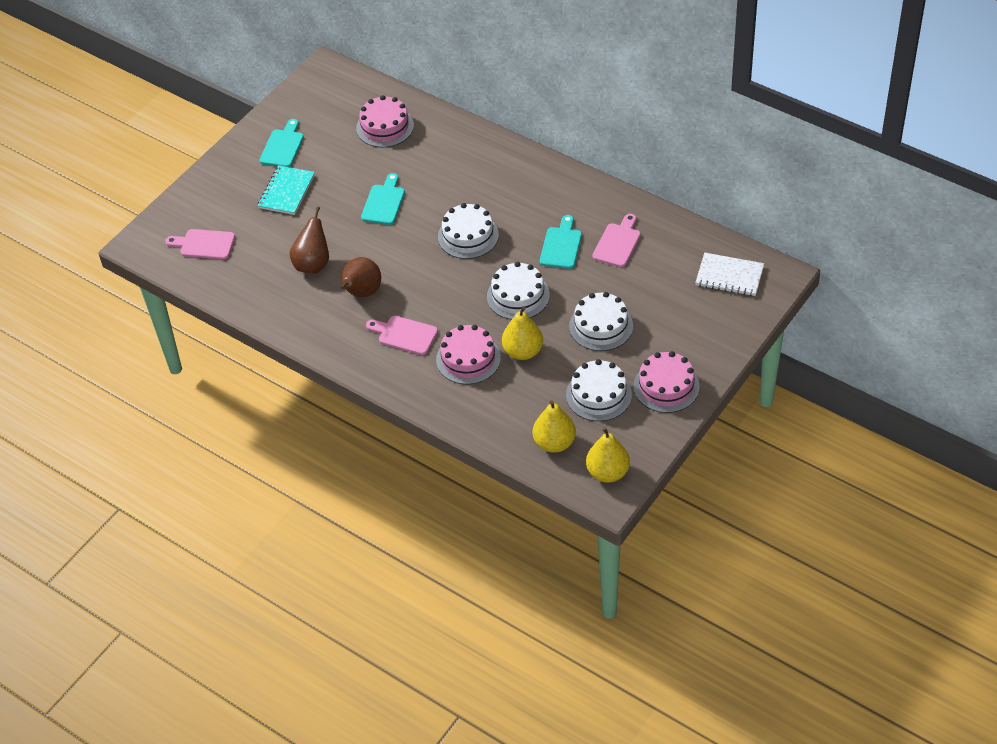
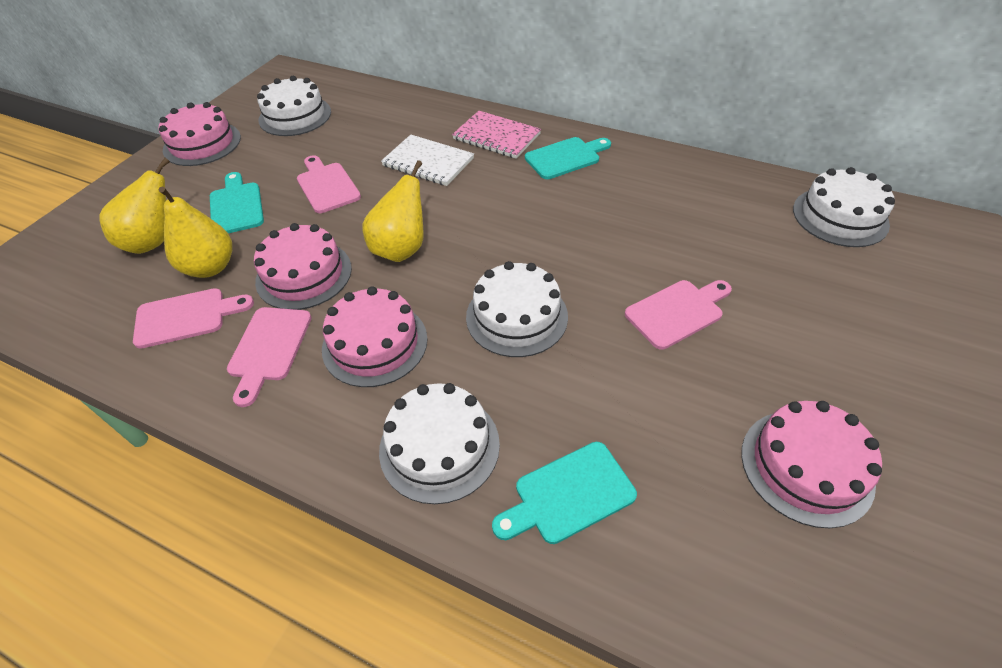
brown pear: 2 -> 0
pink cake: 3 -> 4
pink cutting board: 3 -> 4
pink notebook: 0 -> 1
turquoise notebook: 1 -> 0

